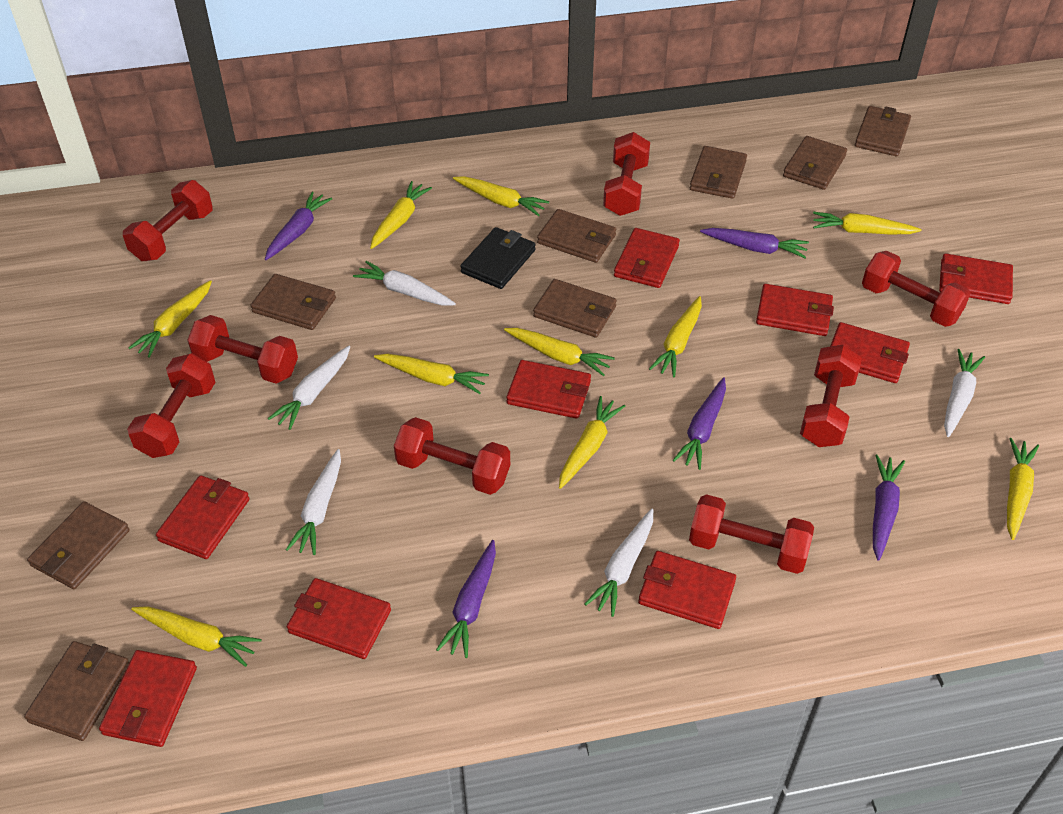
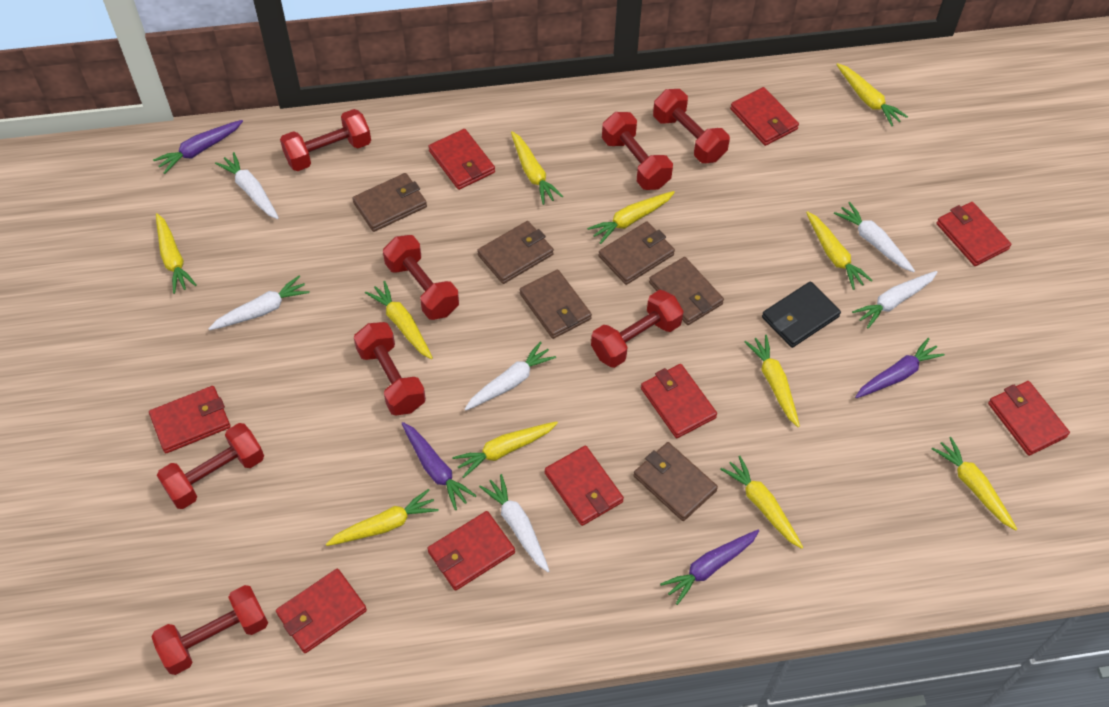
brown wallet: 8 -> 6
purple carrot: 5 -> 4
white carrot: 5 -> 6
yellow carrot: 10 -> 11

